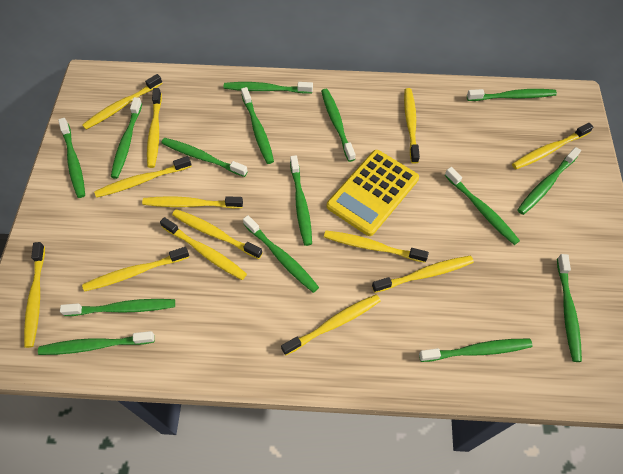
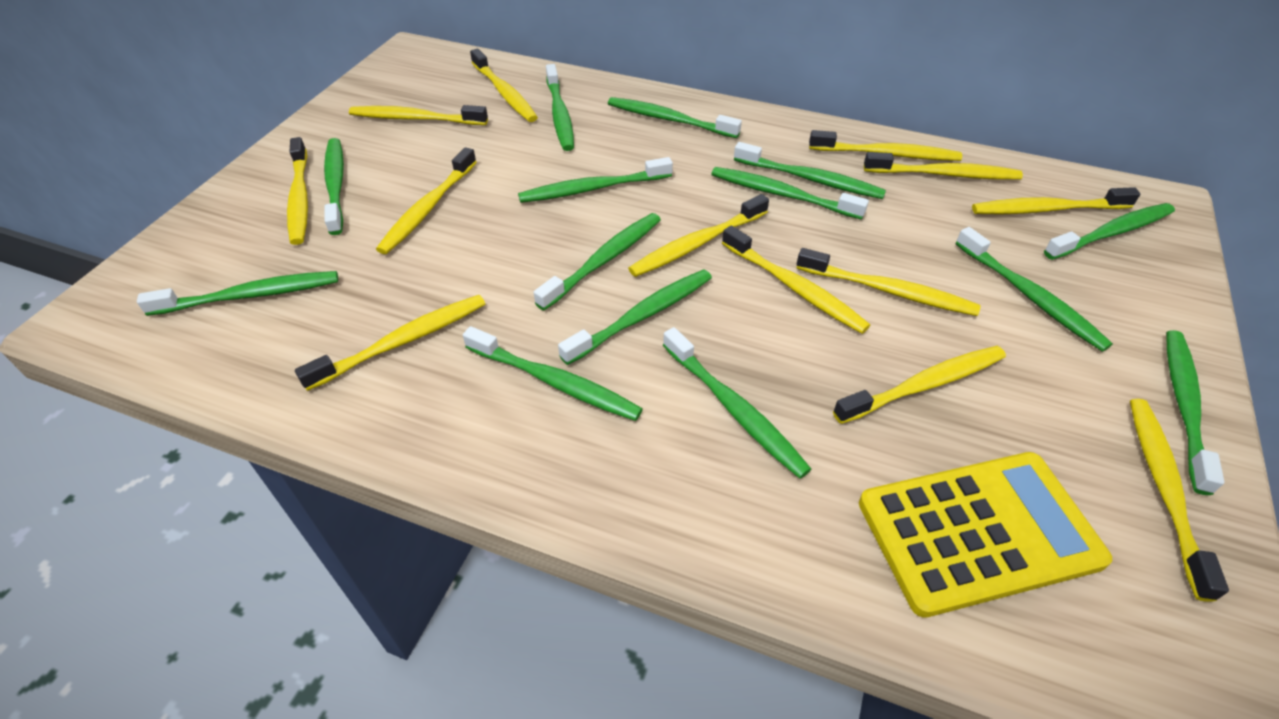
green toothbrush: 15 -> 14

